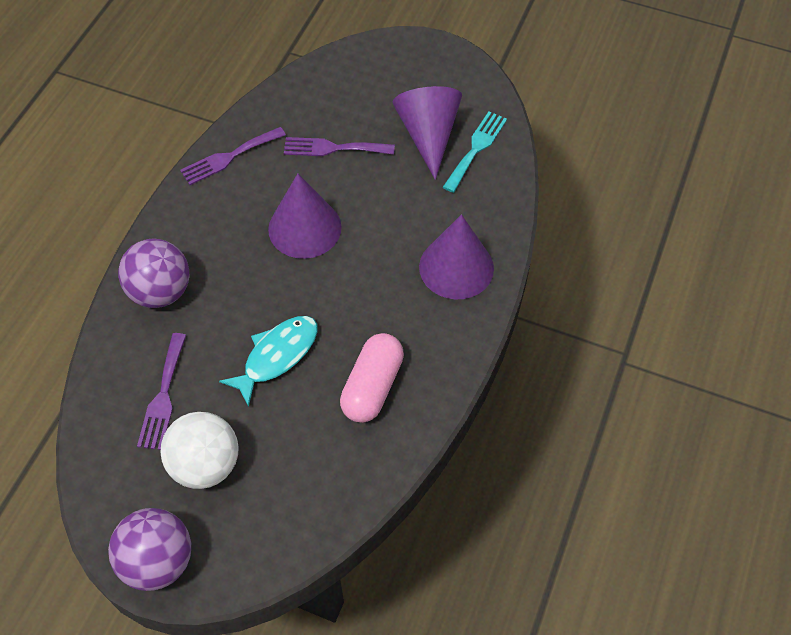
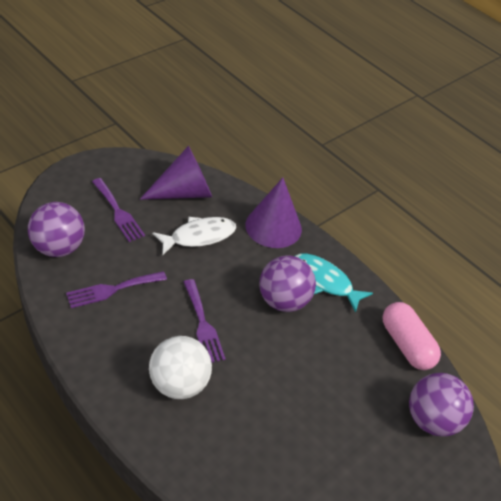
purple ball: 2 -> 3
purple cone: 3 -> 2
turquoise fork: 1 -> 0
white fish: 0 -> 1

